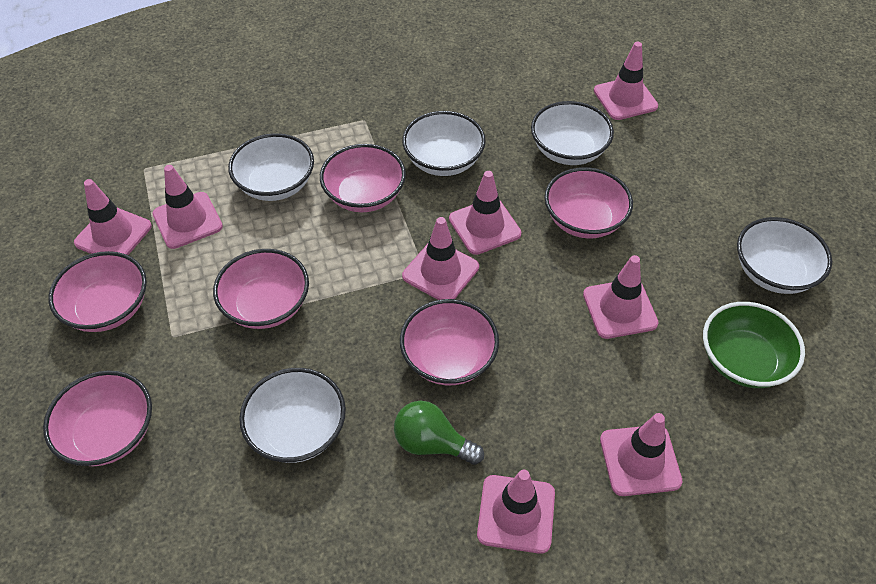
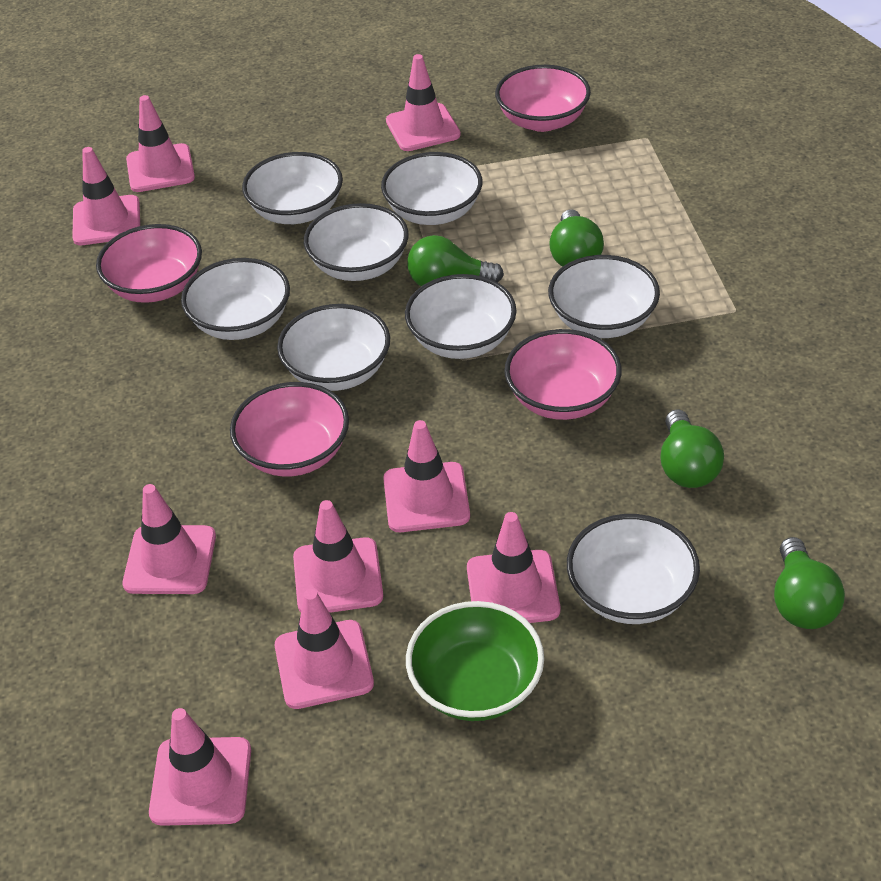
green light bulb: 1 -> 4
pink bowl: 6 -> 4
pink traffic cone: 8 -> 9
white bowl: 5 -> 8

